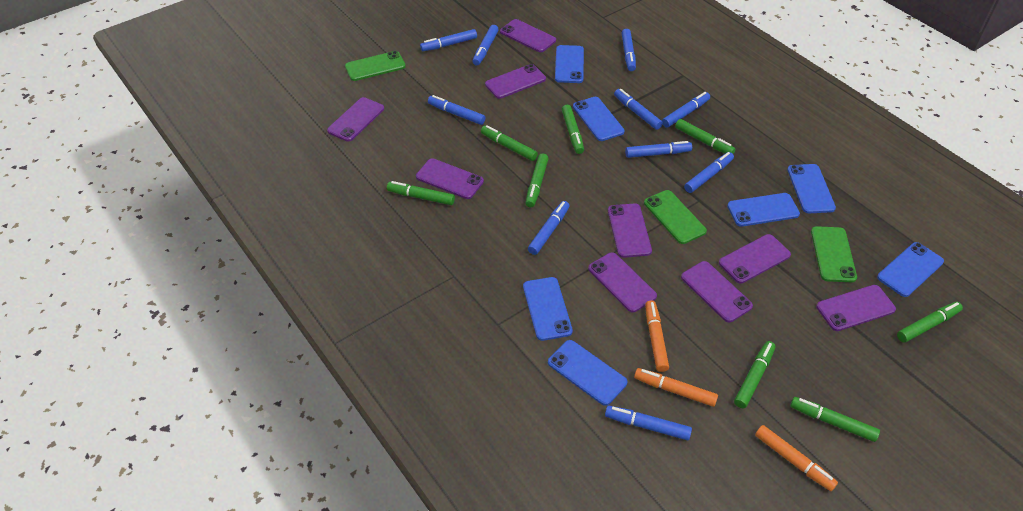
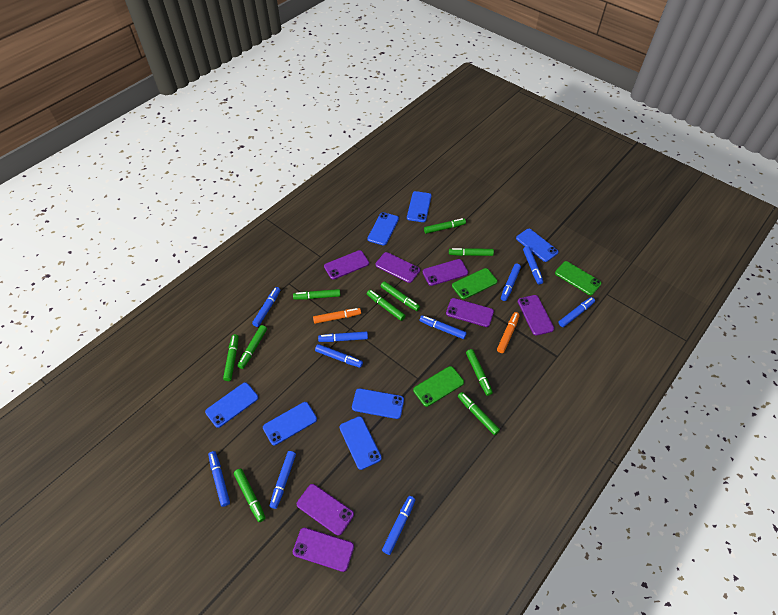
green marker: 8 -> 10
orange marker: 3 -> 2
purple phone: 9 -> 7

